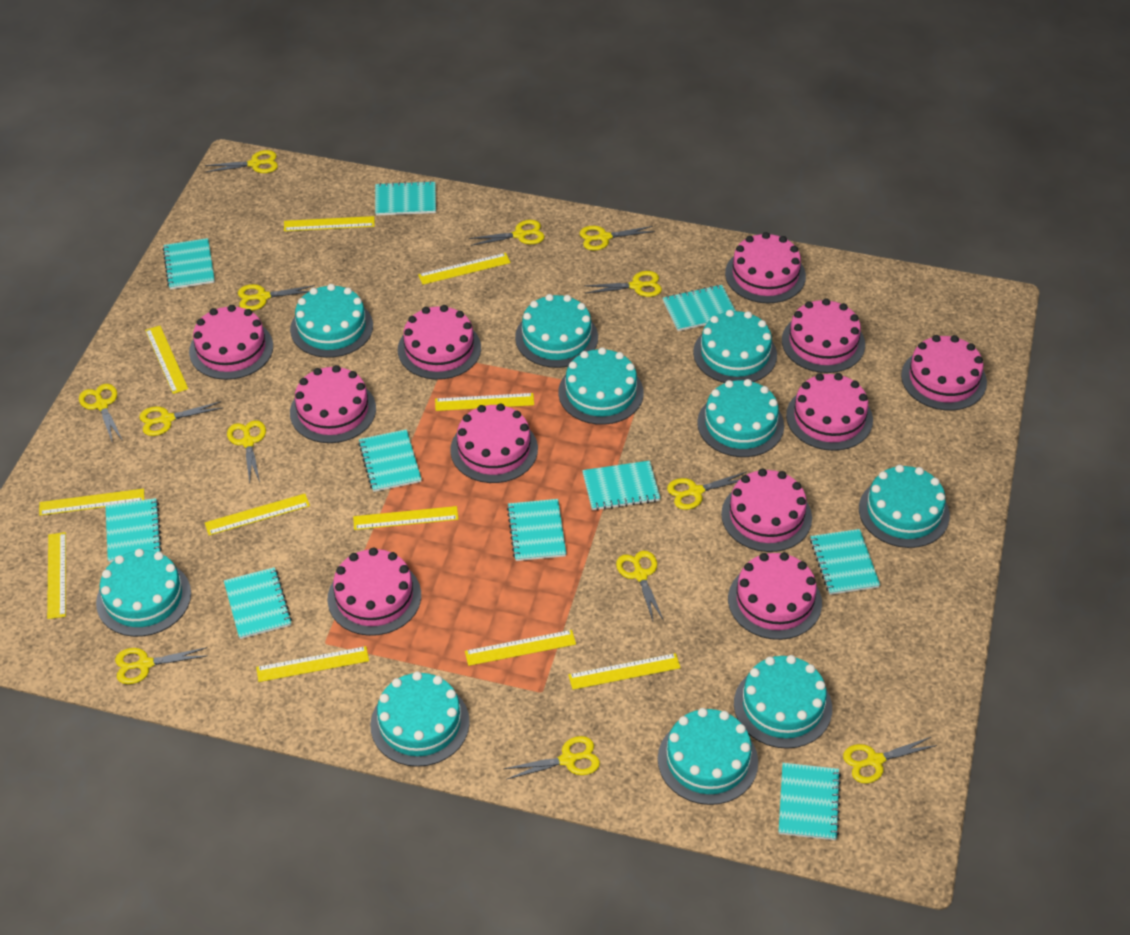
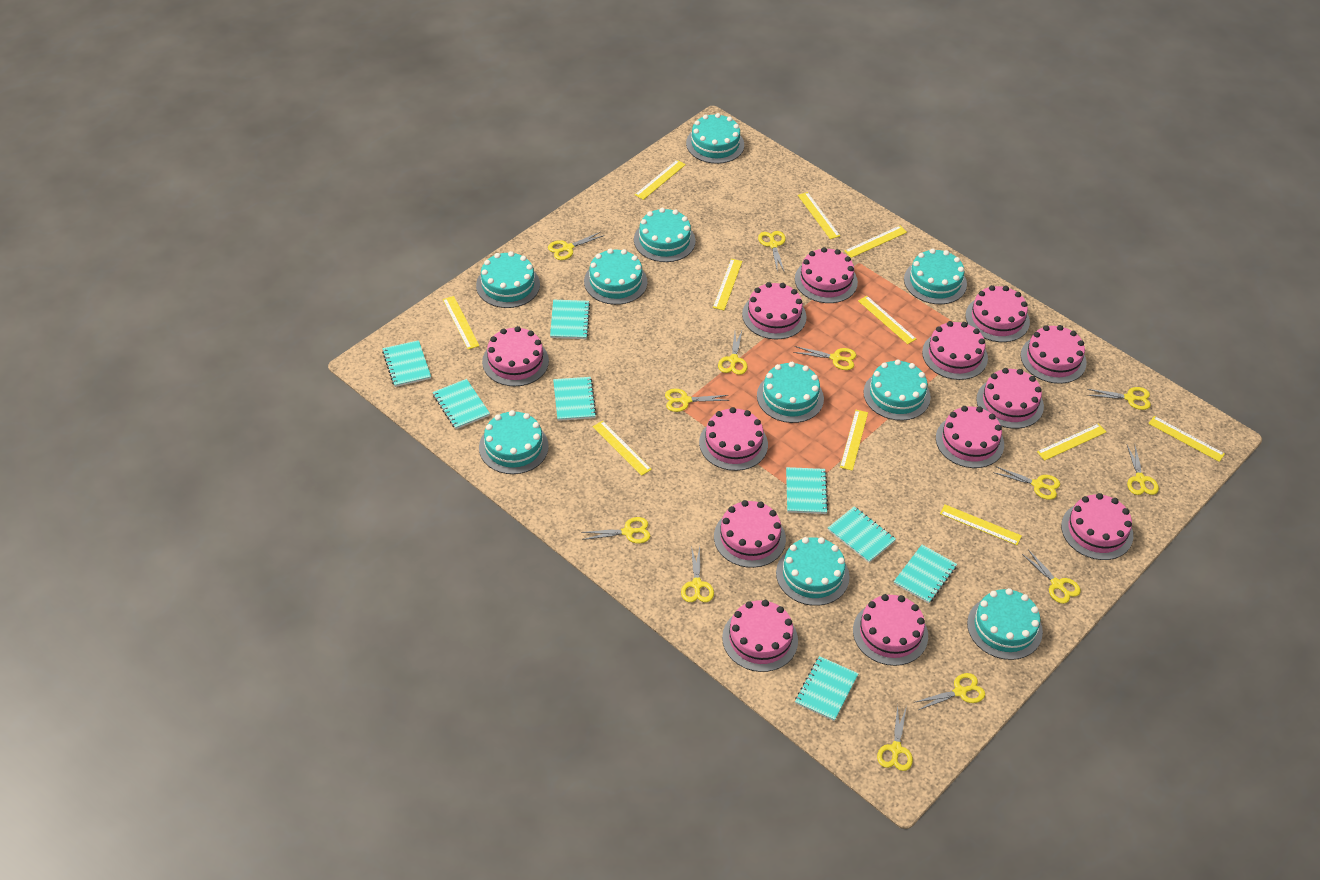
pink cake: 11 -> 13
turquoise notebook: 10 -> 8

